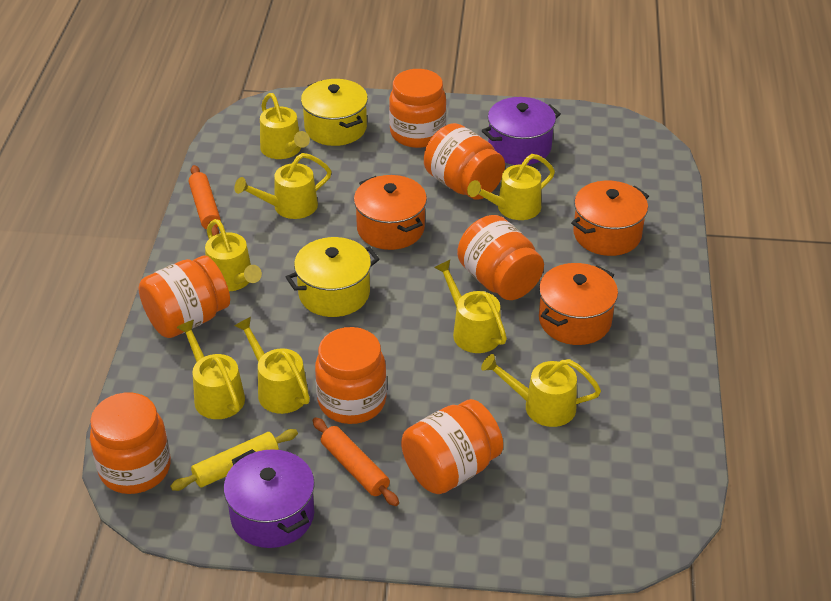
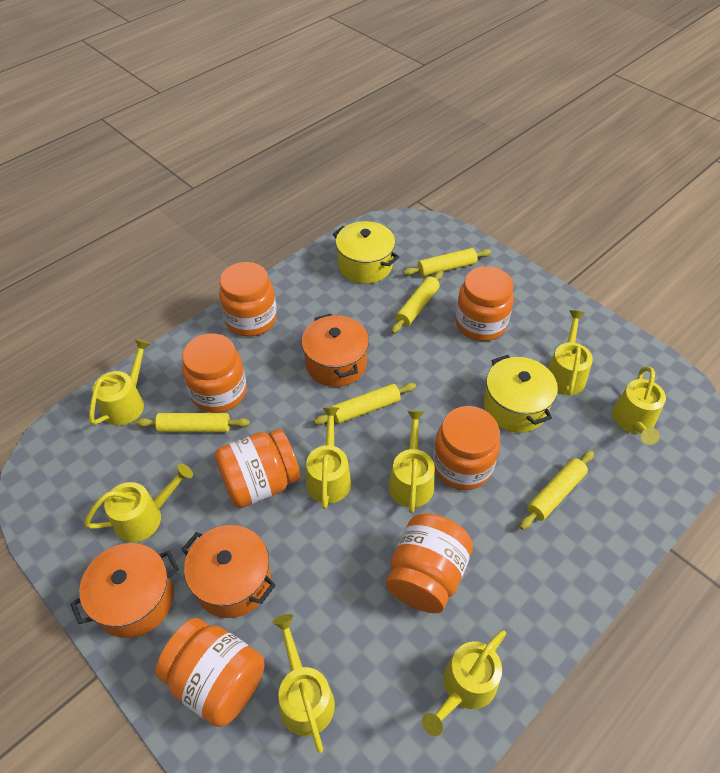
orange rolling pin: 2 -> 0
purple pot: 2 -> 0
yellow rolling pin: 1 -> 5

